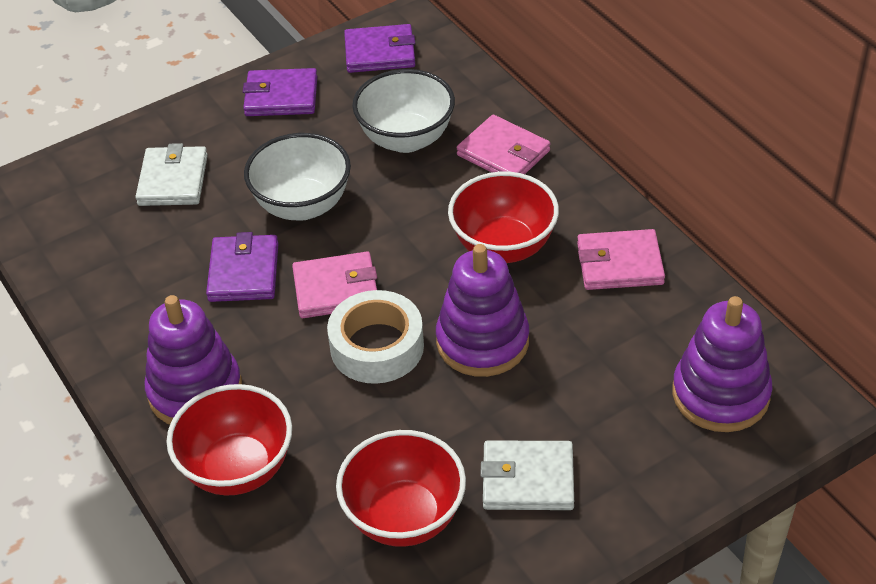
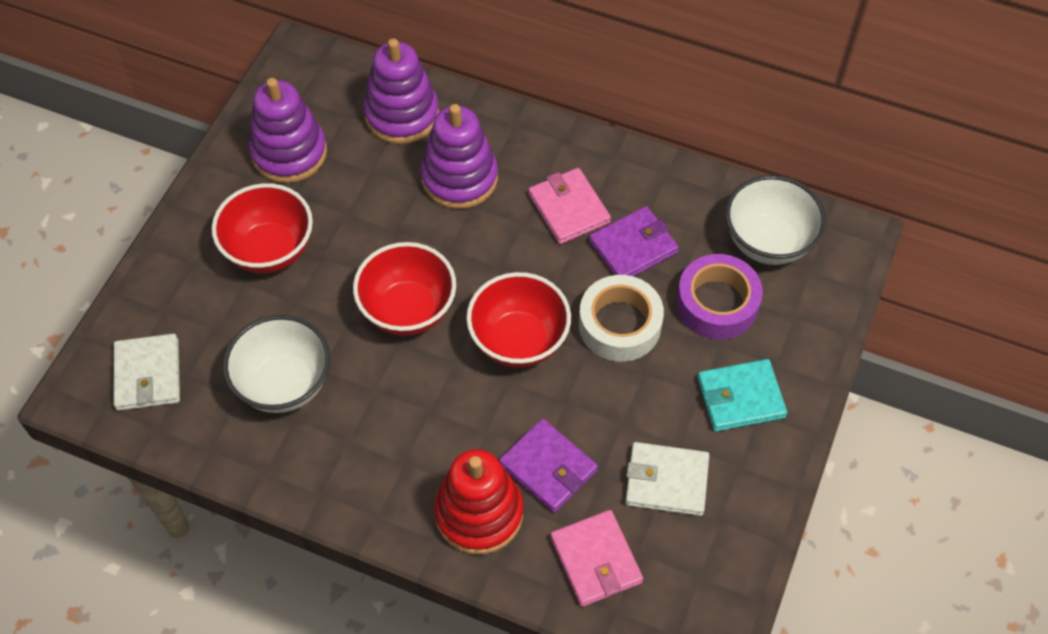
pink wallet: 3 -> 2
purple tape: 0 -> 1
purple wallet: 3 -> 2
red stacking toy: 0 -> 1
turquoise wallet: 0 -> 1

